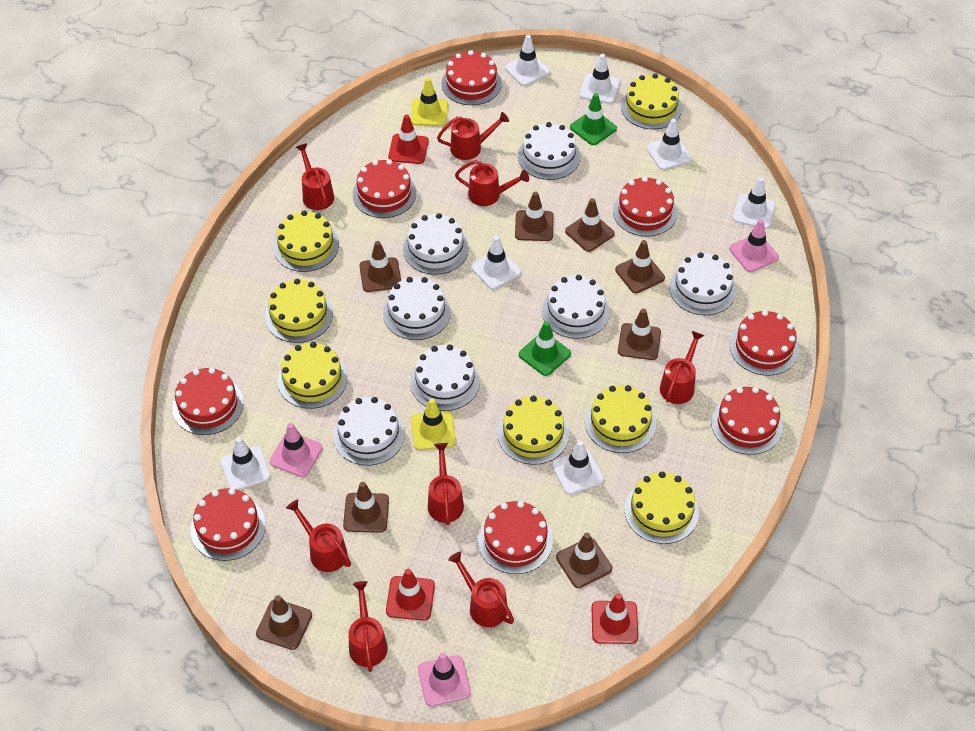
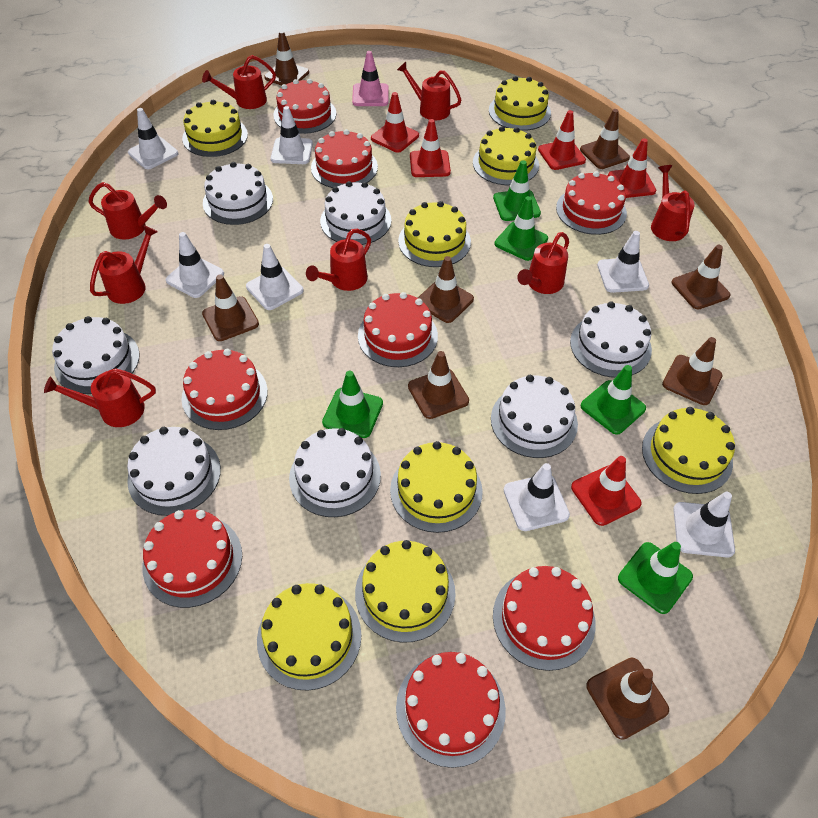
green traffic cone: 2 -> 5
pink traffic cone: 3 -> 1
red traffic cone: 3 -> 5
yellow cake: 7 -> 8
yellow traffic cone: 2 -> 0

